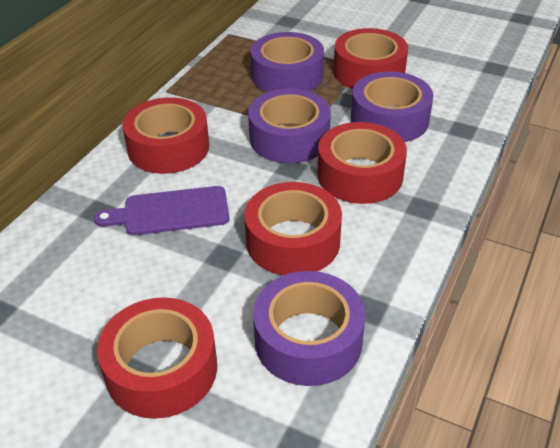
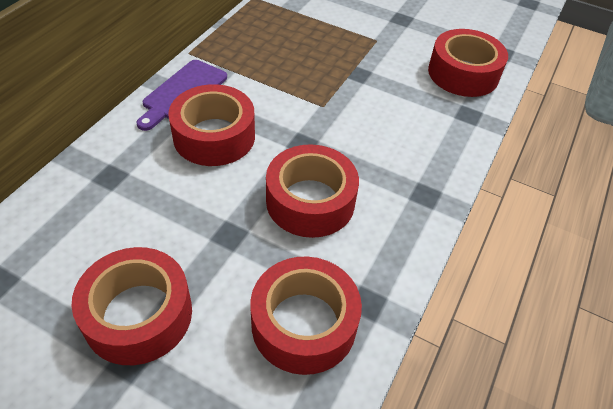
purple tape: 4 -> 0

